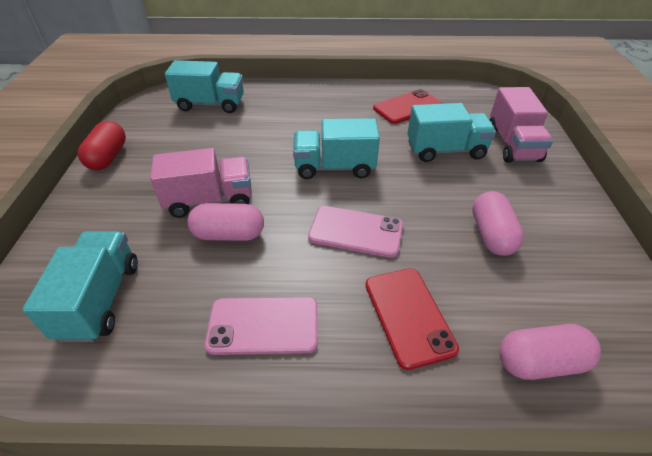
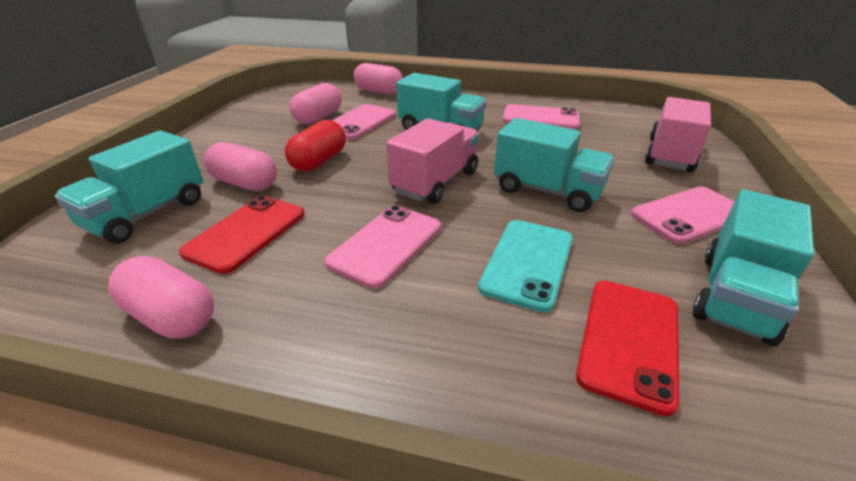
pink capsule: 3 -> 4
pink phone: 2 -> 4
turquoise phone: 0 -> 1

